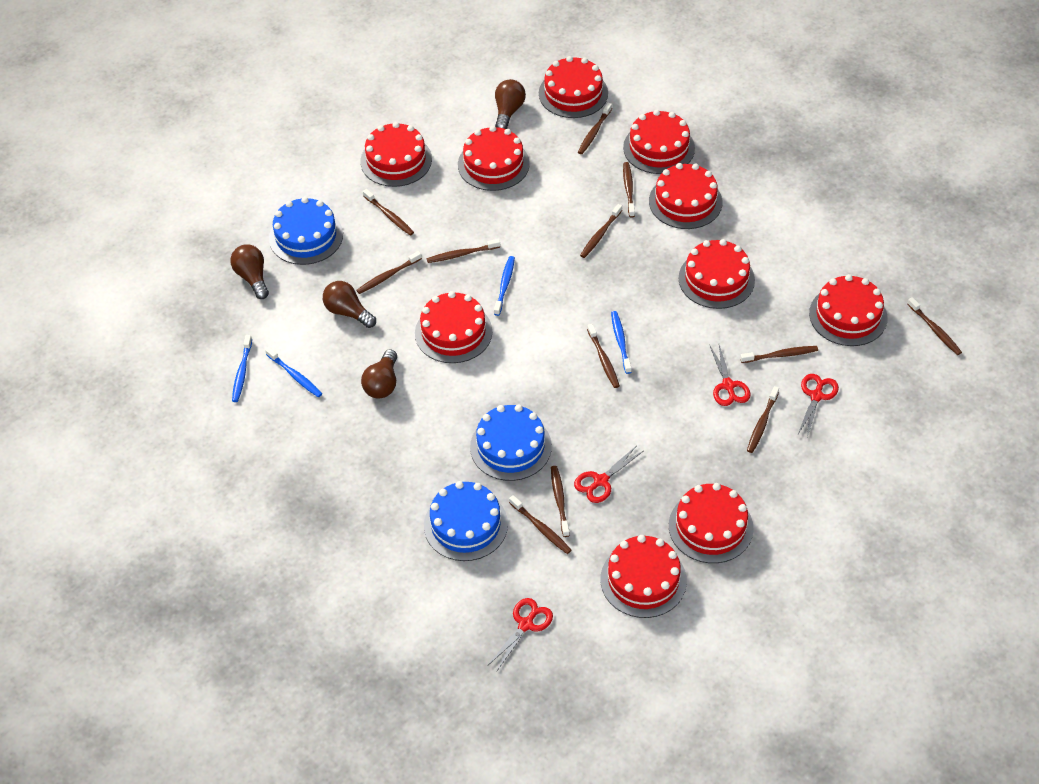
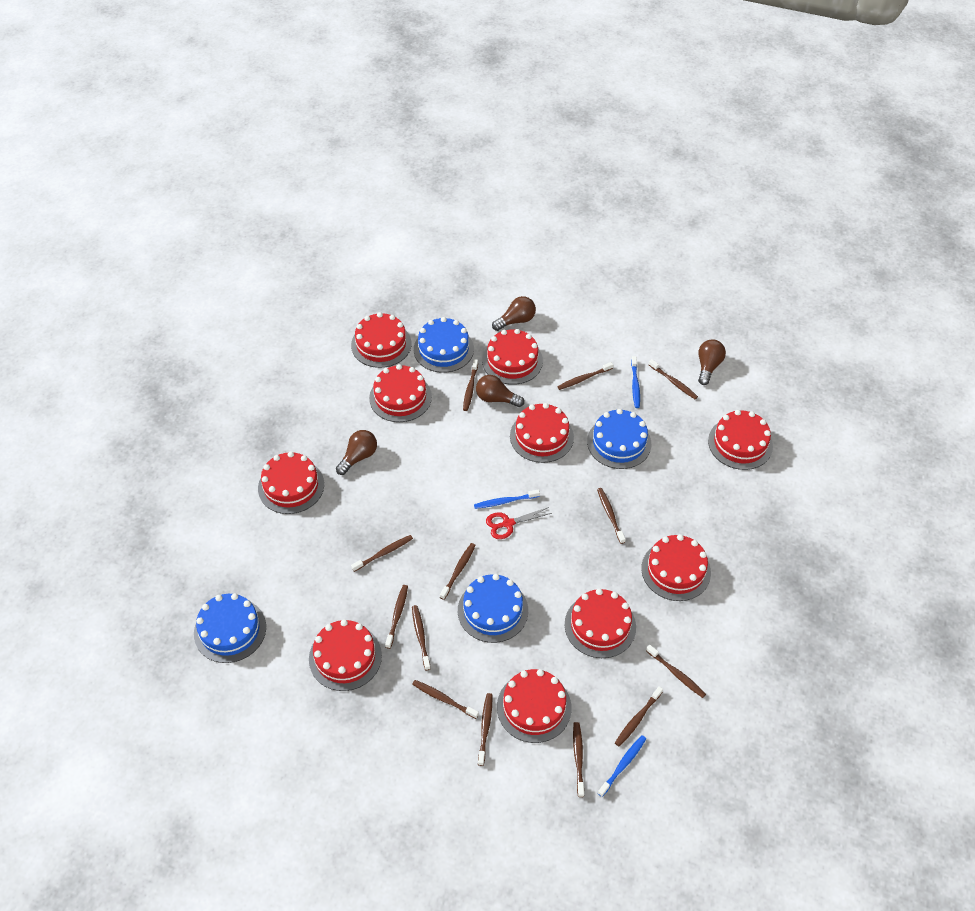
blue cake: 3 -> 4
blue toothbrush: 4 -> 3
brown toothbrush: 12 -> 13
red scissors: 4 -> 1

